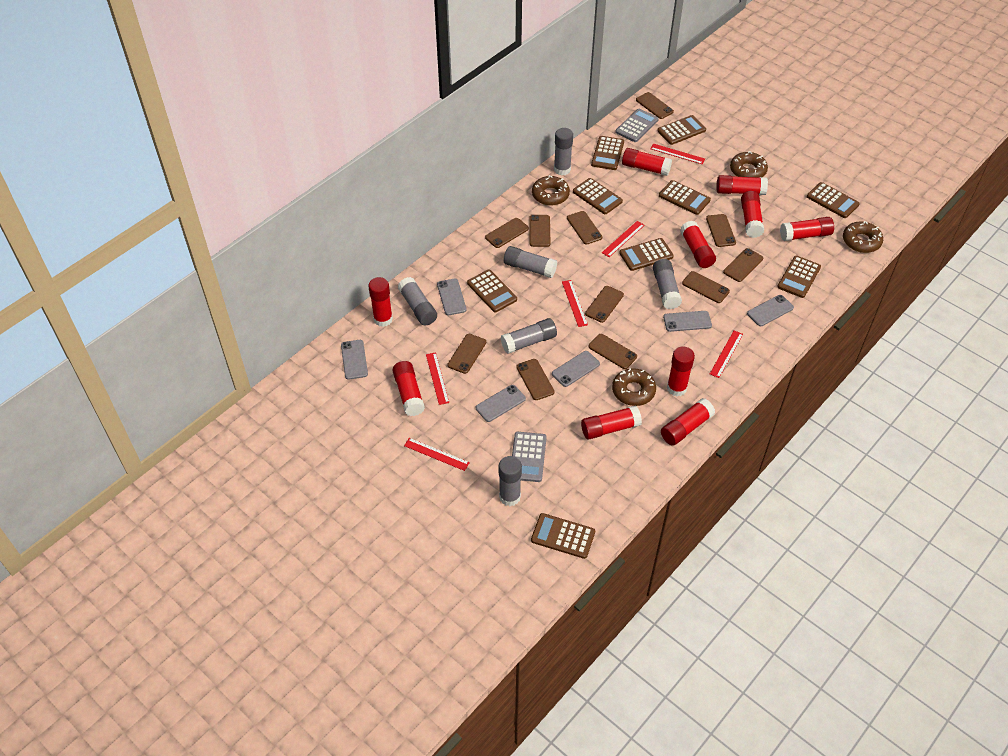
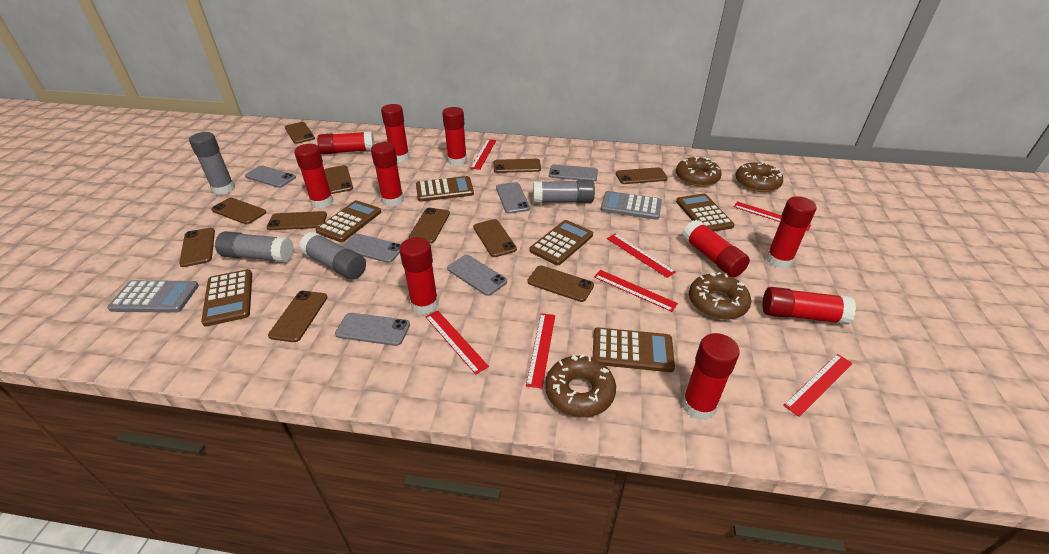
brown calculator: 9 -> 6
grey glue stick: 6 -> 4
red ruler: 6 -> 7

